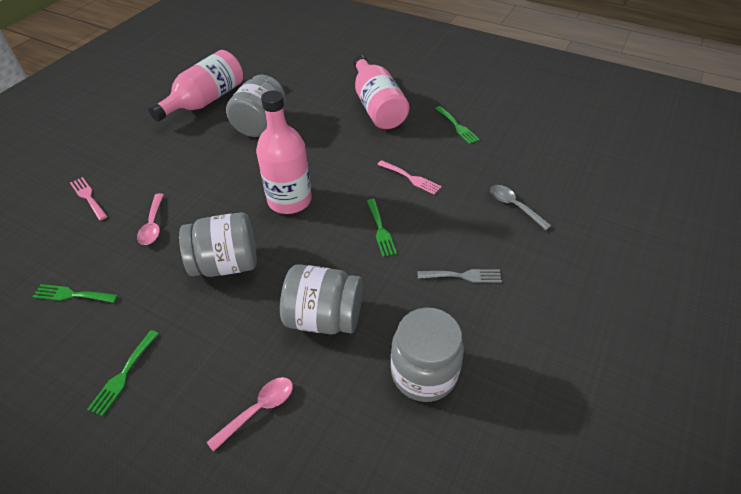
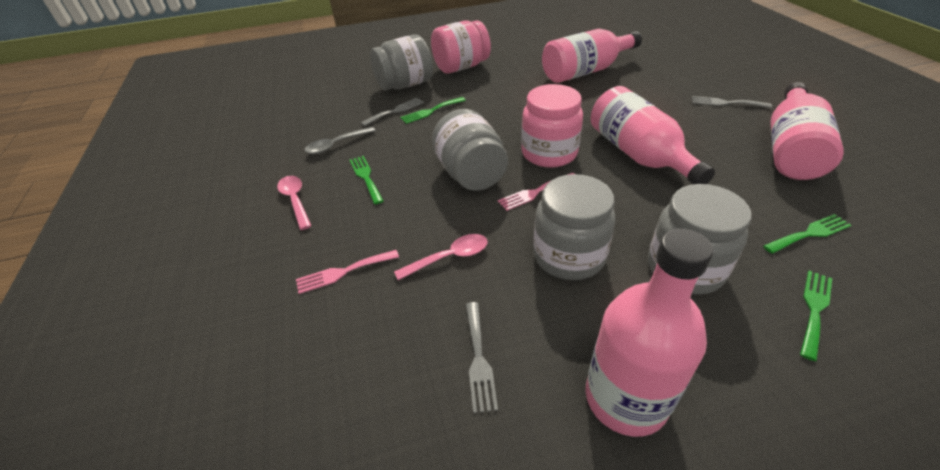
grey fork: 1 -> 3
pink bottle: 3 -> 4
pink jar: 0 -> 2

